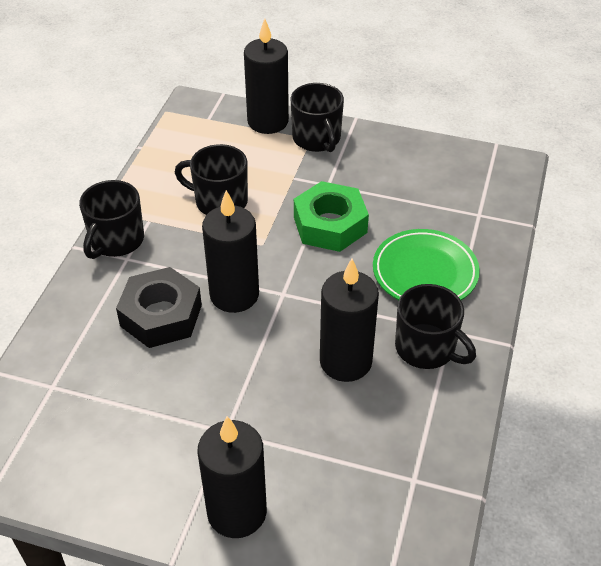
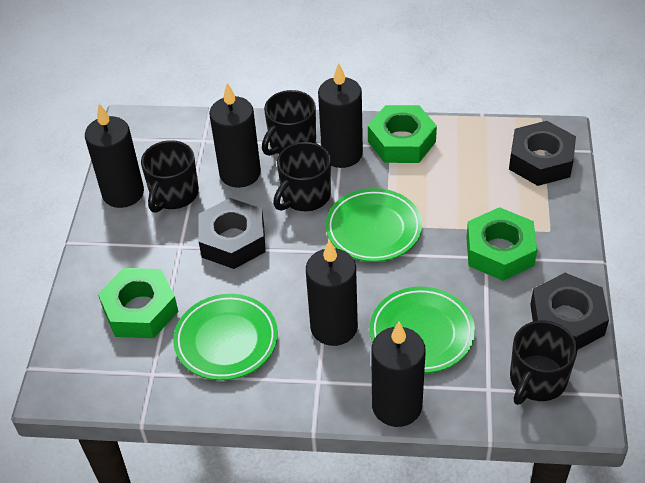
black candle: 4 -> 5
black nut: 1 -> 3
green nut: 1 -> 3
green plate: 1 -> 3

